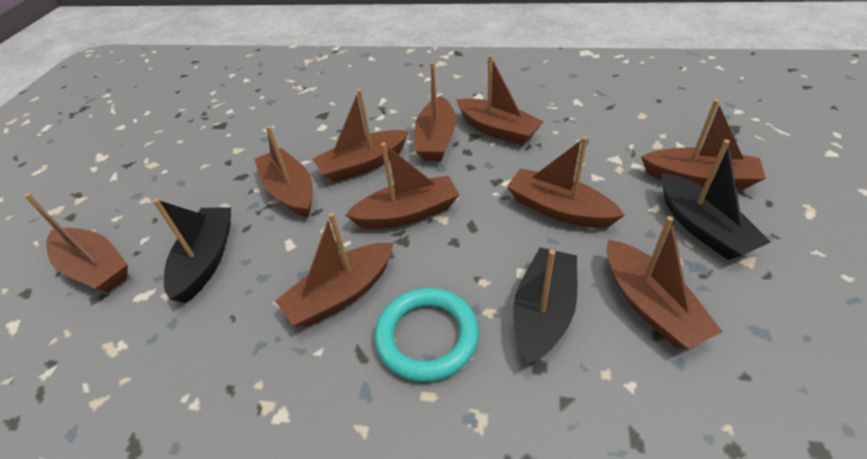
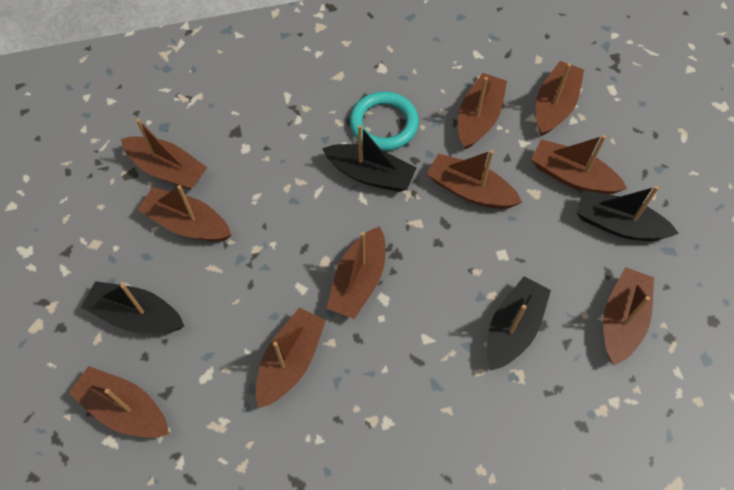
black boat: 3 -> 4

